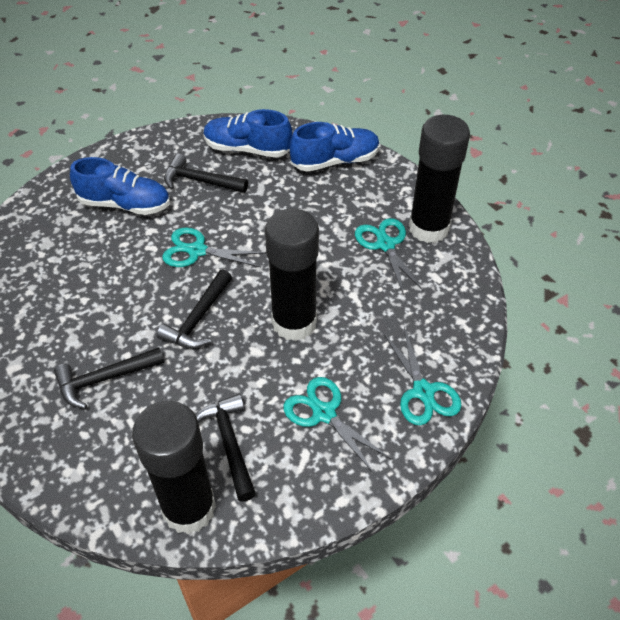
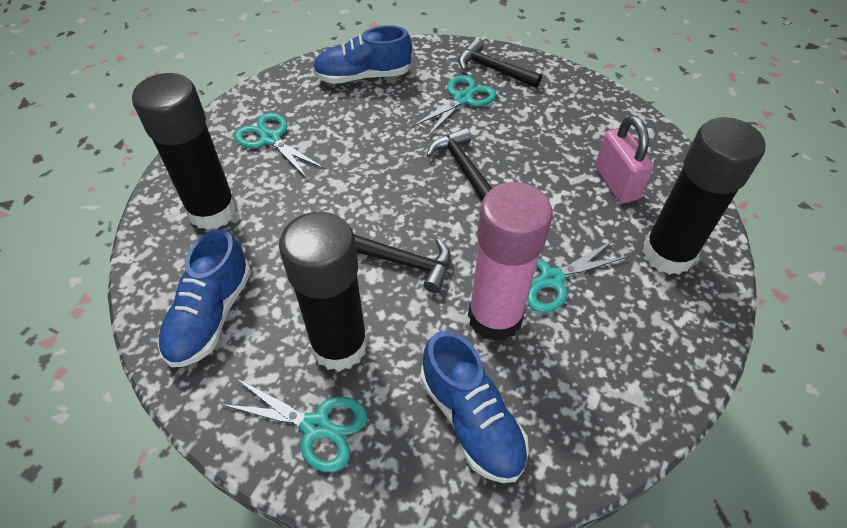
black hammer: 4 -> 3
pink glue stick: 0 -> 1
pink padlock: 0 -> 1

